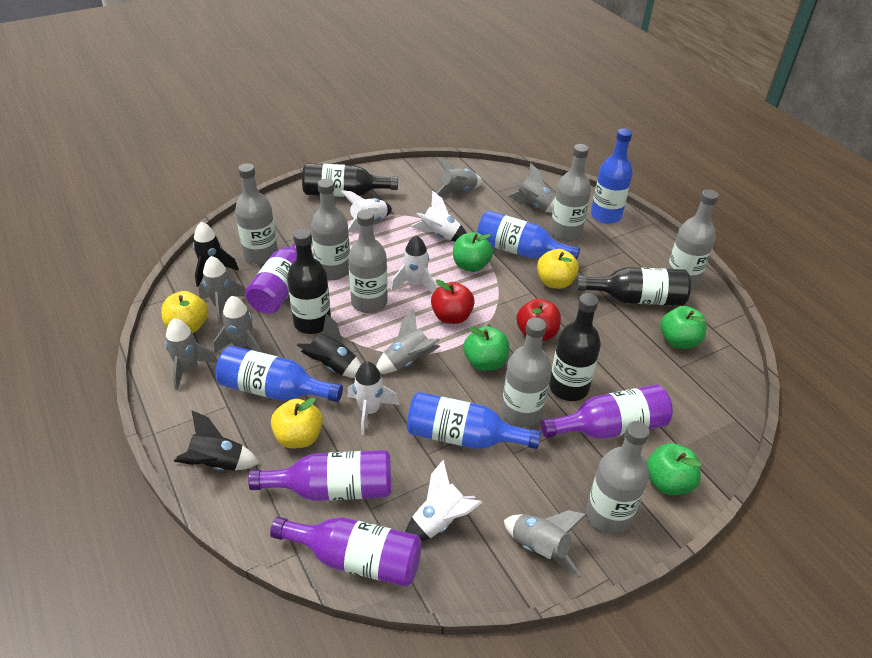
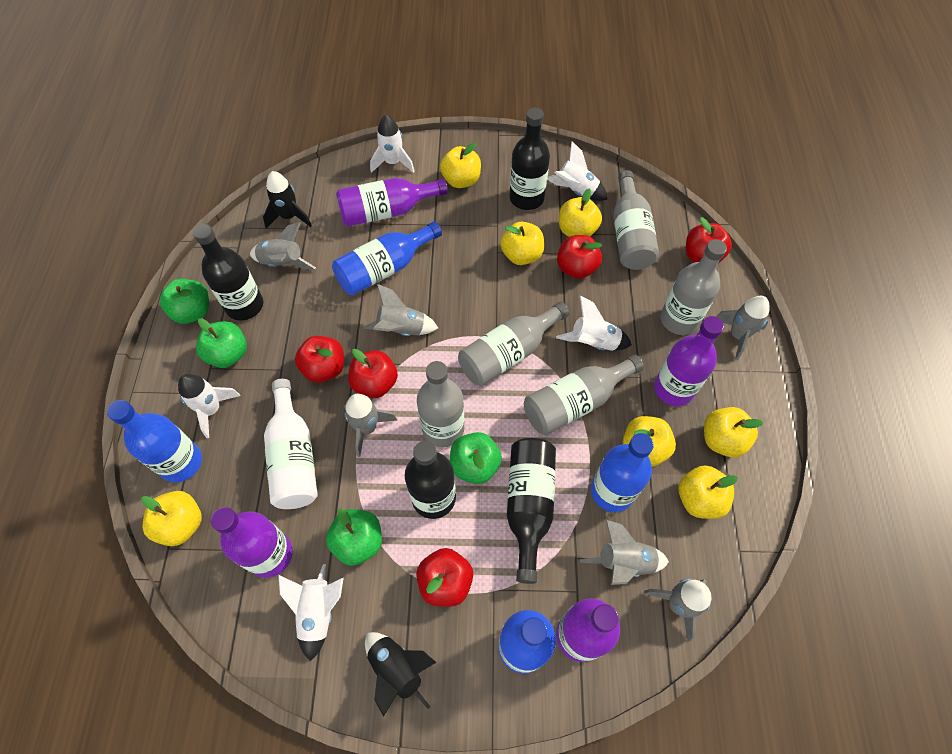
black rocket: 3 -> 2
grey bottle: 7 -> 5
grey rocket: 7 -> 6
red apple: 2 -> 5
white bottle: 0 -> 1
yellow apple: 3 -> 7

